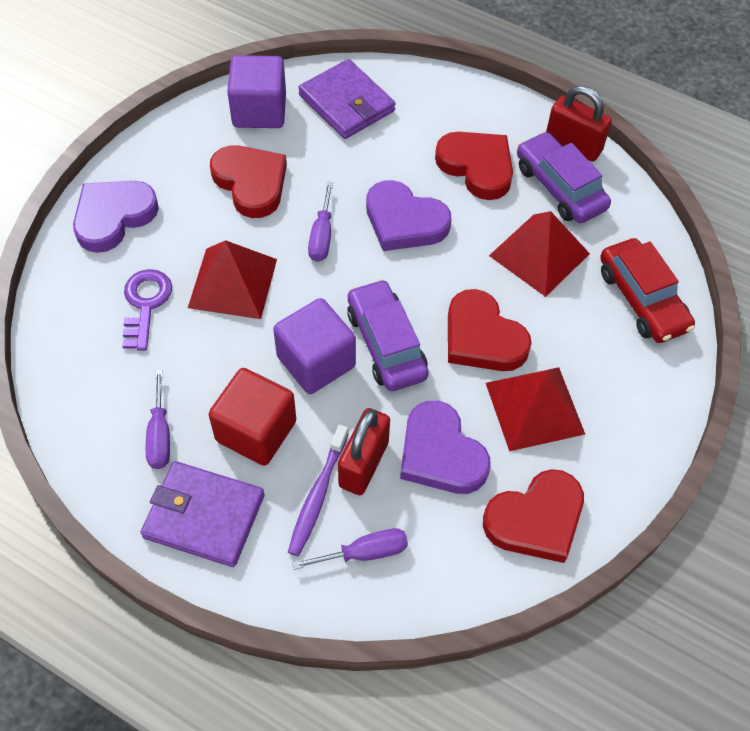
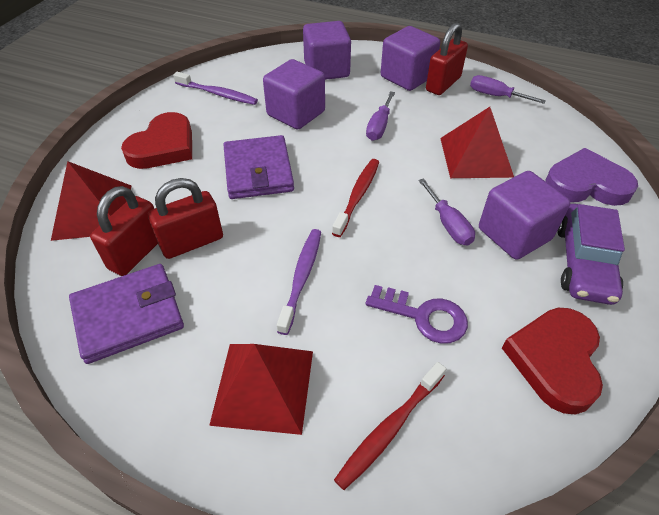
purple car: 2 -> 1
purple cube: 2 -> 4
purple heart: 3 -> 1
purple toothbrush: 1 -> 2
red car: 1 -> 0
red cube: 1 -> 0
red heart: 4 -> 2
red padlock: 2 -> 3
red toothbrush: 0 -> 2

